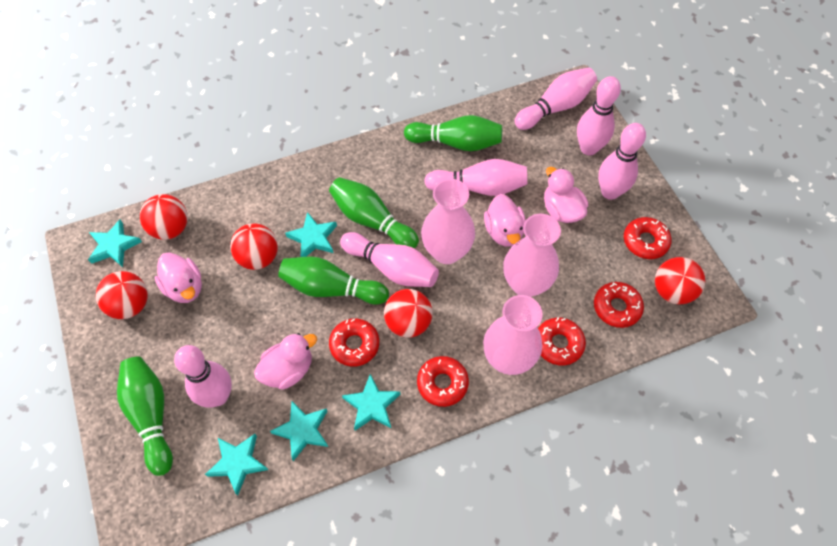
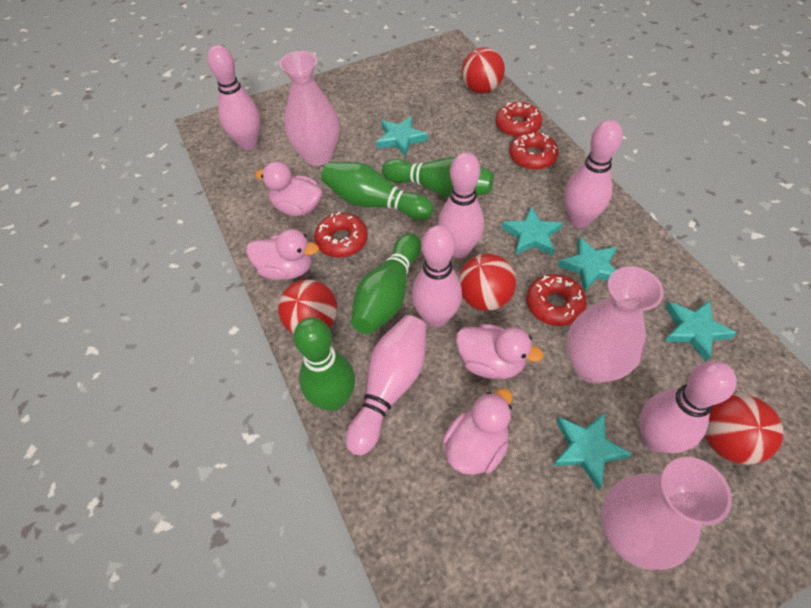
red ball: 5 -> 4
red donut: 5 -> 4

